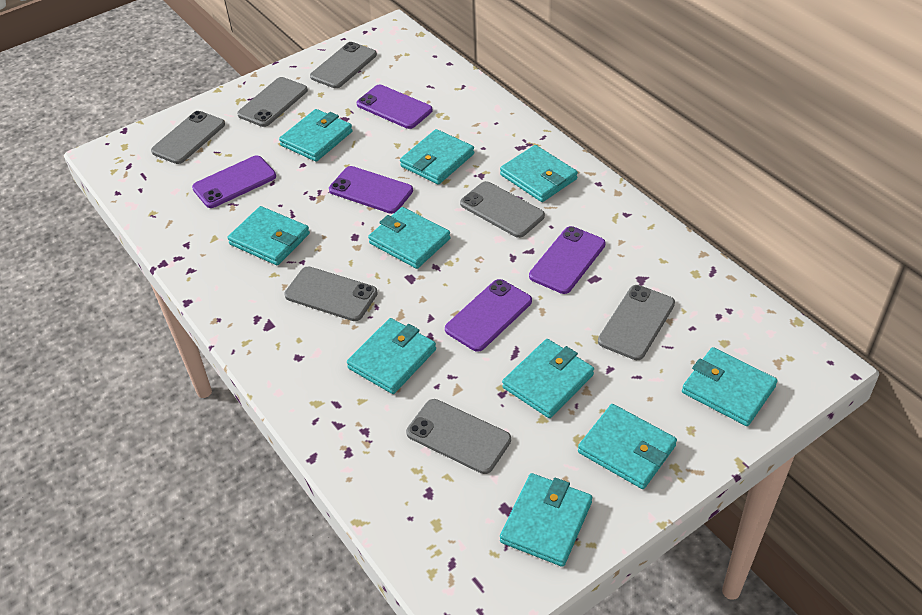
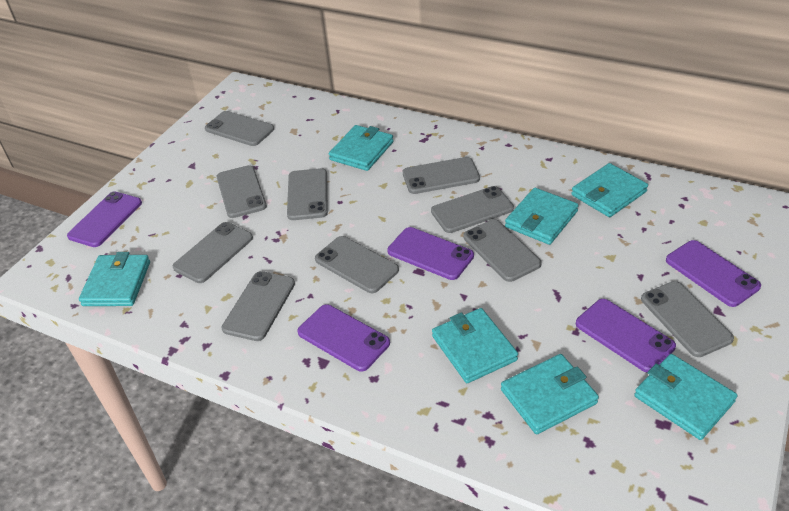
grey phone: 7 -> 10
turquoise wallet: 10 -> 7

